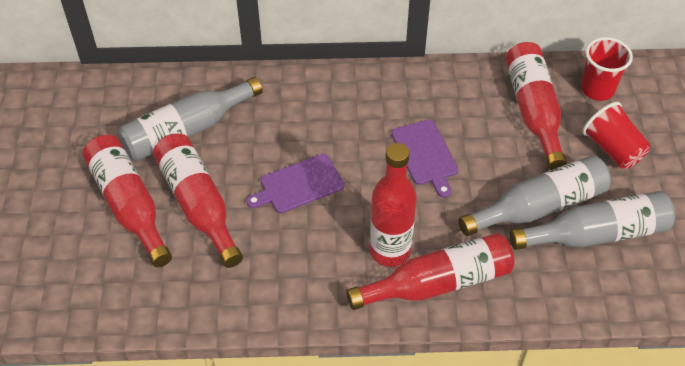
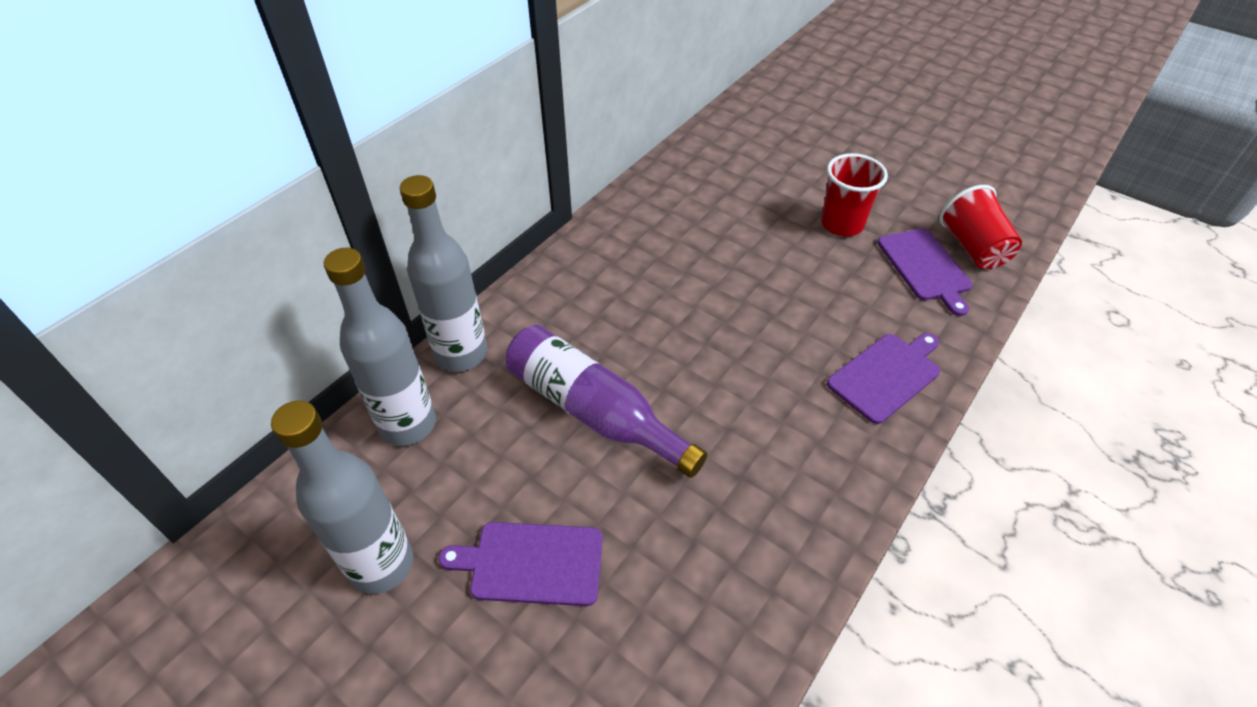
purple bottle: 0 -> 1
purple cutting board: 2 -> 3
red bottle: 5 -> 0

